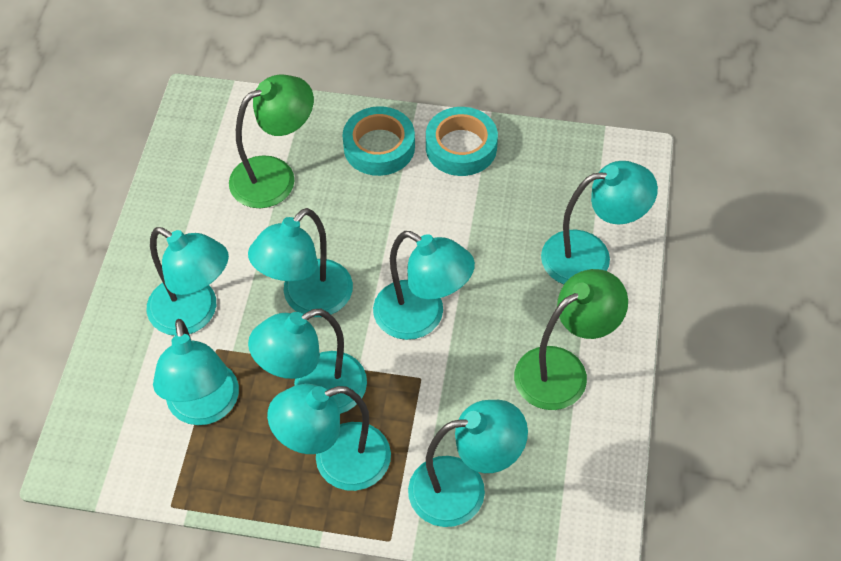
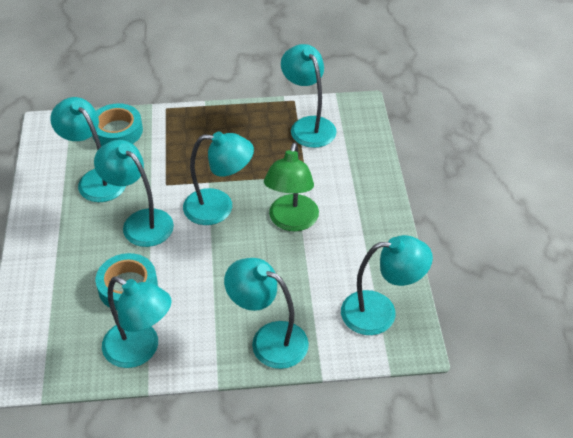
green lamp: 2 -> 1
turquoise lamp: 8 -> 7

